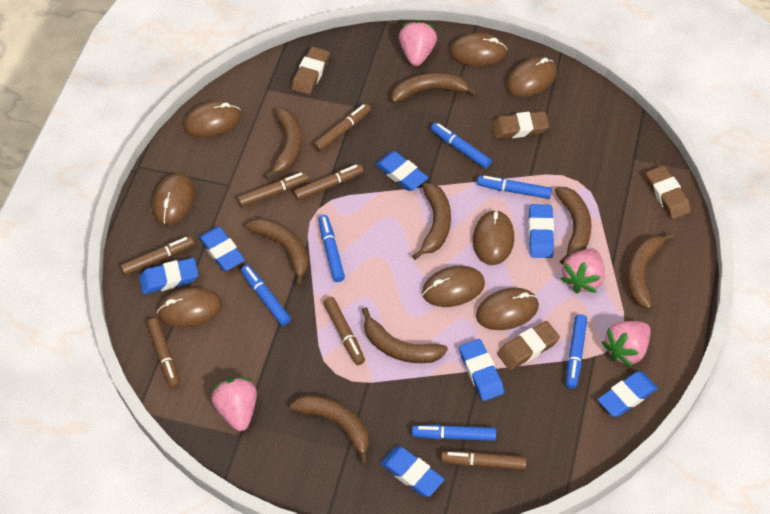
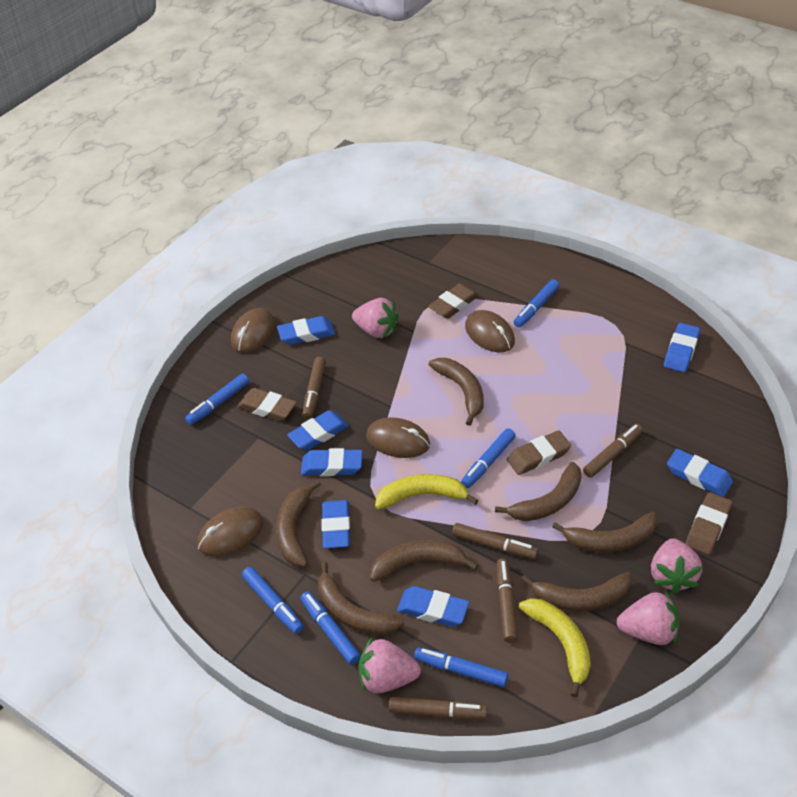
brown banana: 8 -> 7
brown marker: 7 -> 5
brown mouse: 8 -> 4
yellow banana: 0 -> 2

